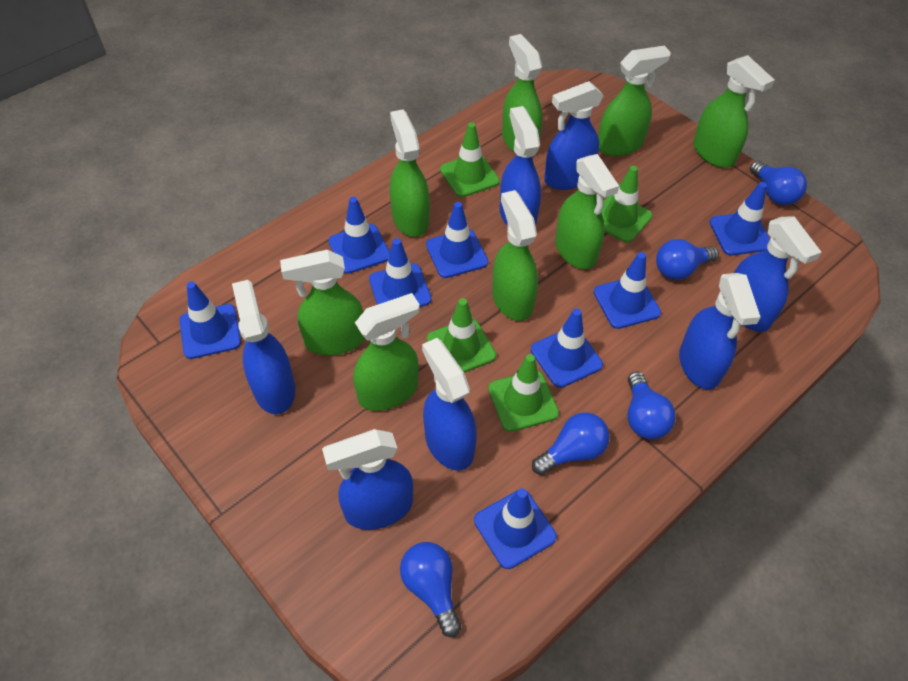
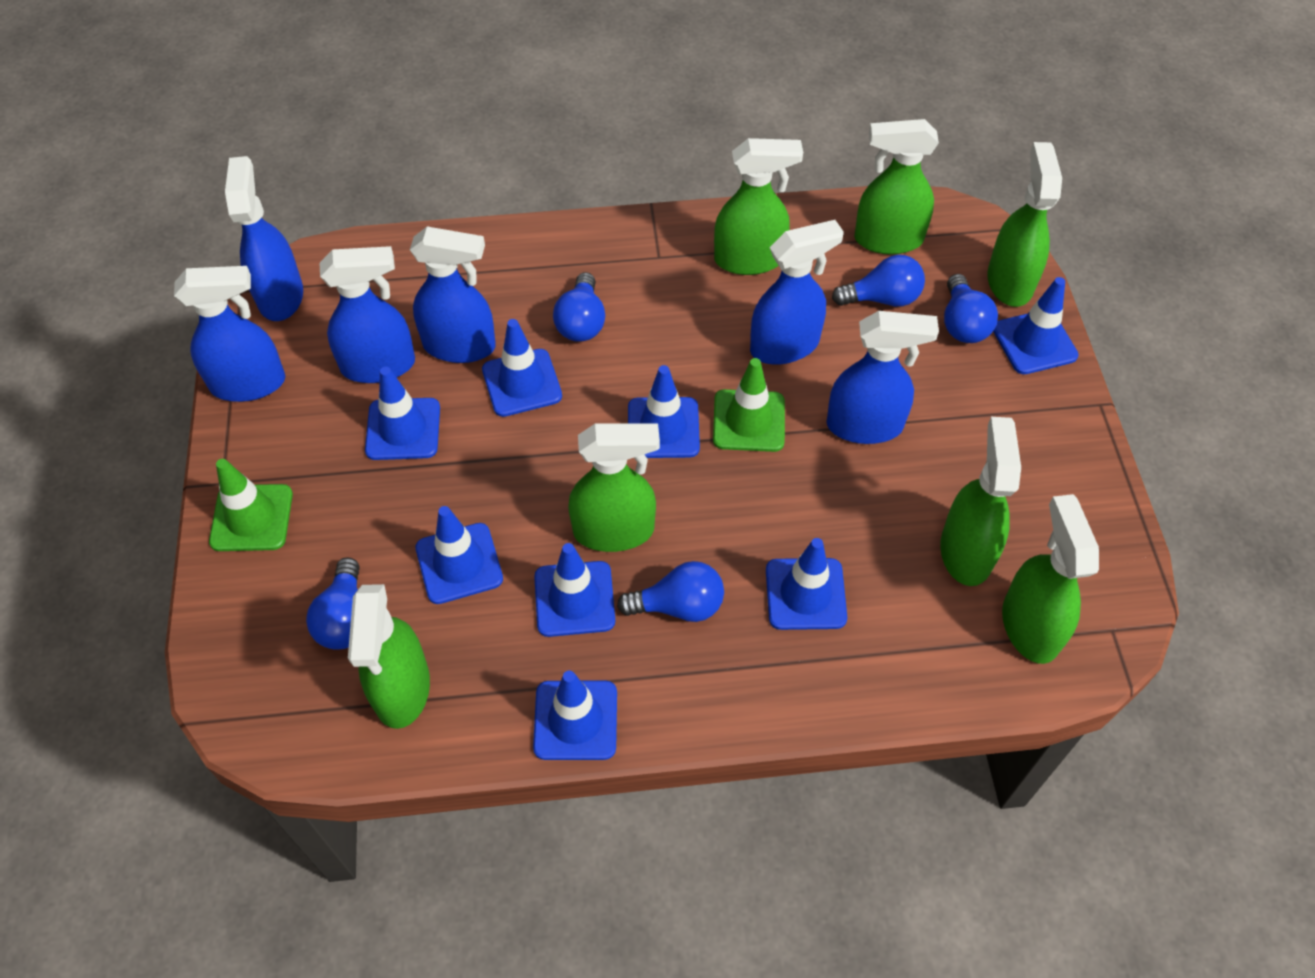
blue spray bottle: 7 -> 6
green spray bottle: 8 -> 7
green traffic cone: 4 -> 2

